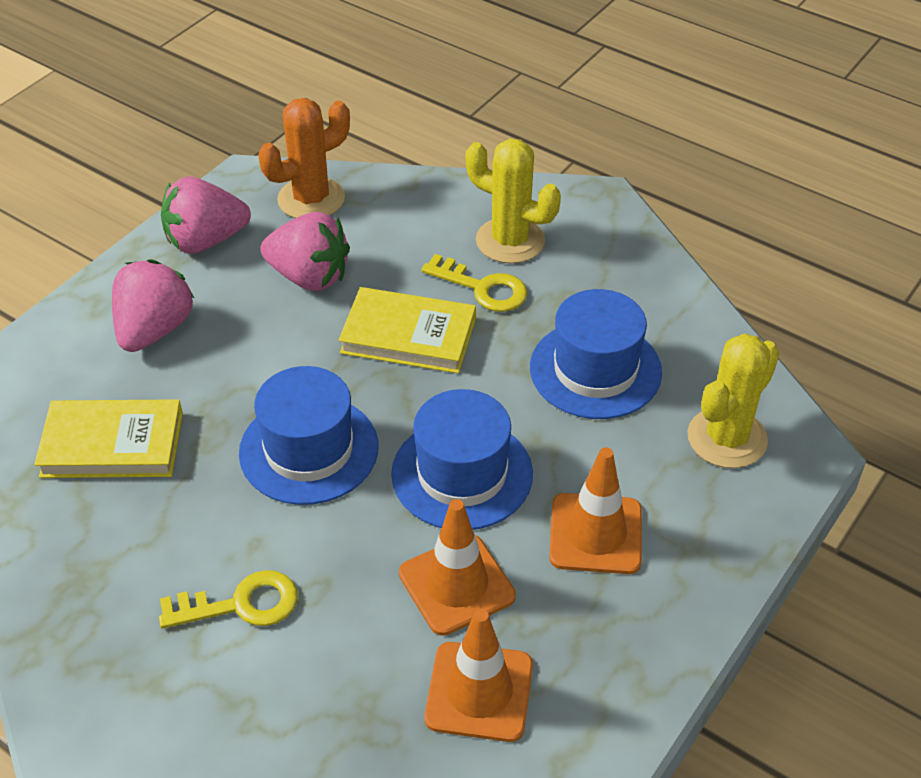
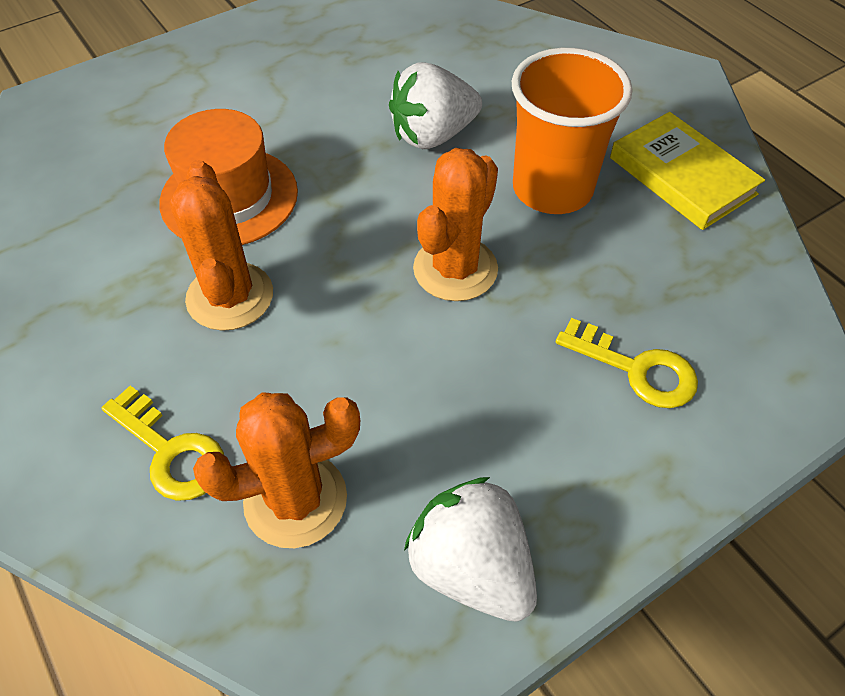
blue hat: 3 -> 0
orange cactus: 1 -> 3
orange cup: 0 -> 1
orange hat: 0 -> 1
orange traffic cone: 3 -> 0
pink strawberry: 3 -> 0
white strawberry: 0 -> 2
yellow book: 2 -> 1
yellow cactus: 2 -> 0

